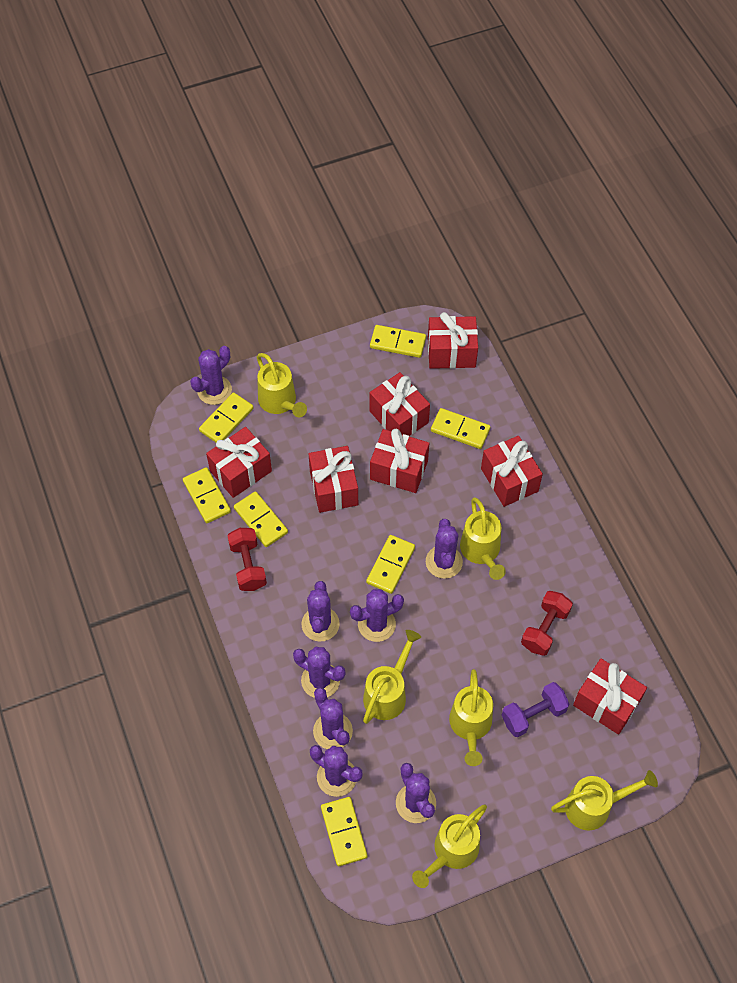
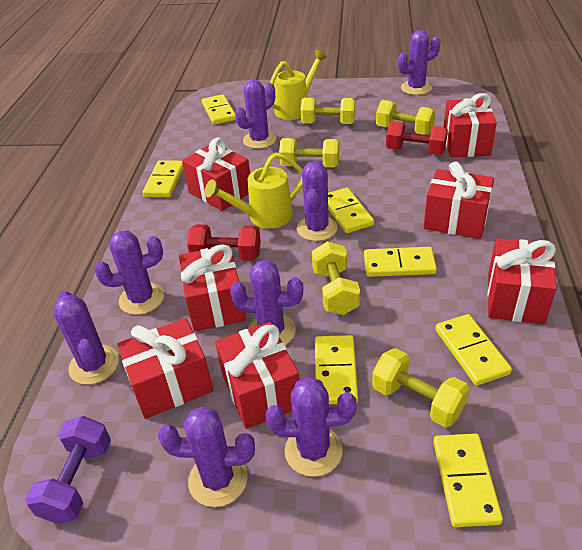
yellow dumbbell: 0 -> 5
yellow watering can: 6 -> 2

